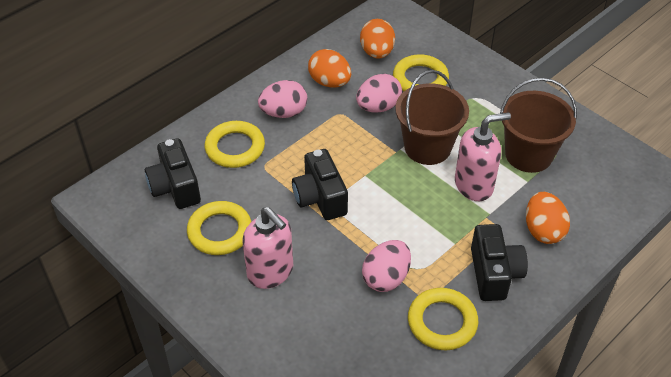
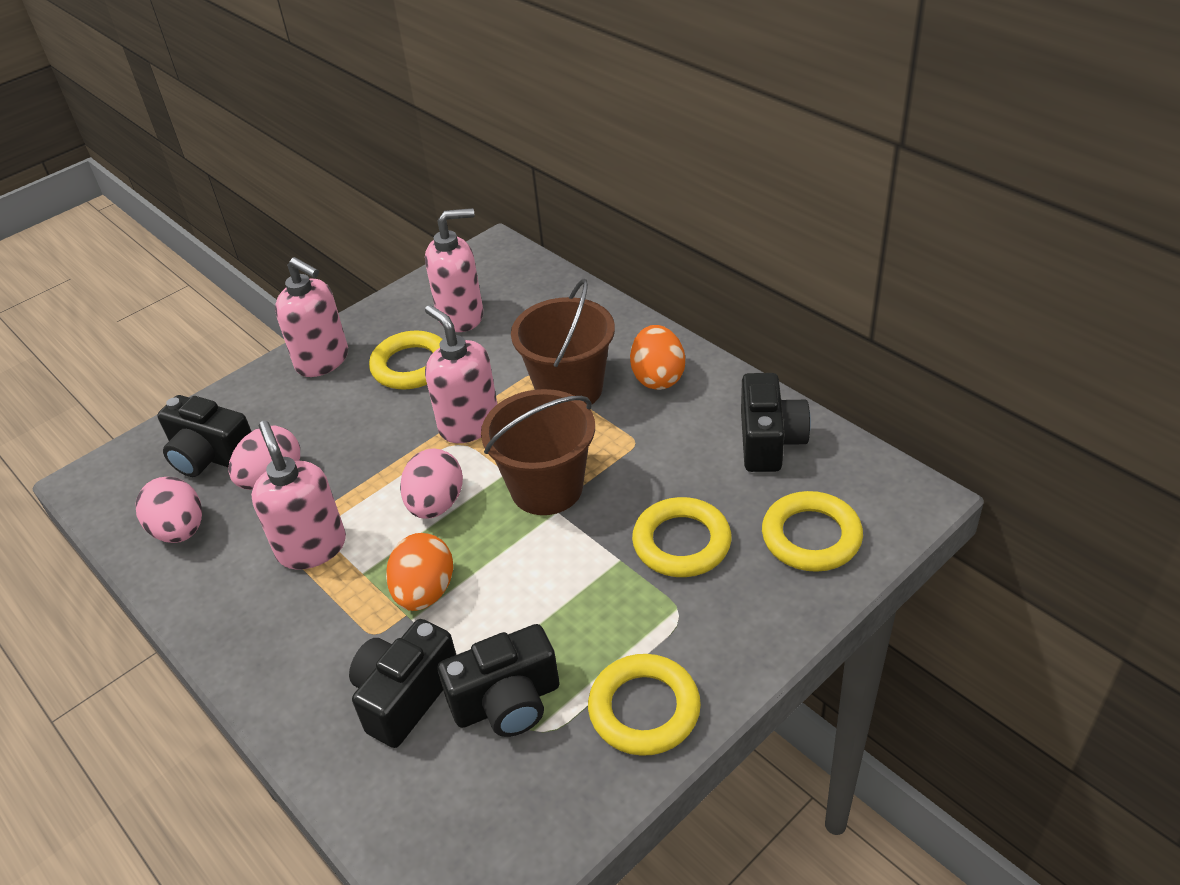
black camera: 3 -> 4
orange egg: 3 -> 2
pink soap dispenser: 2 -> 4

